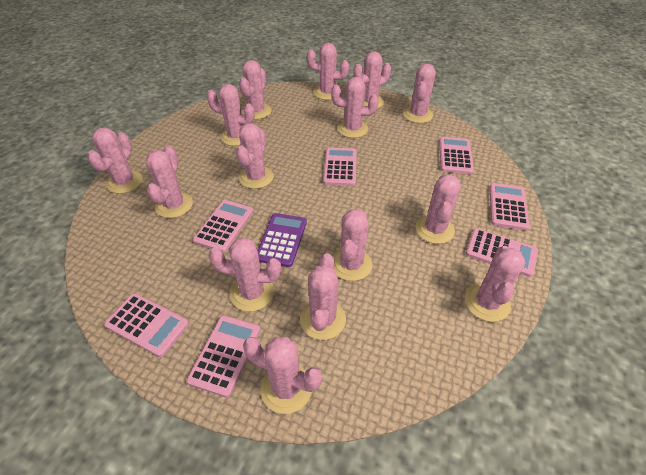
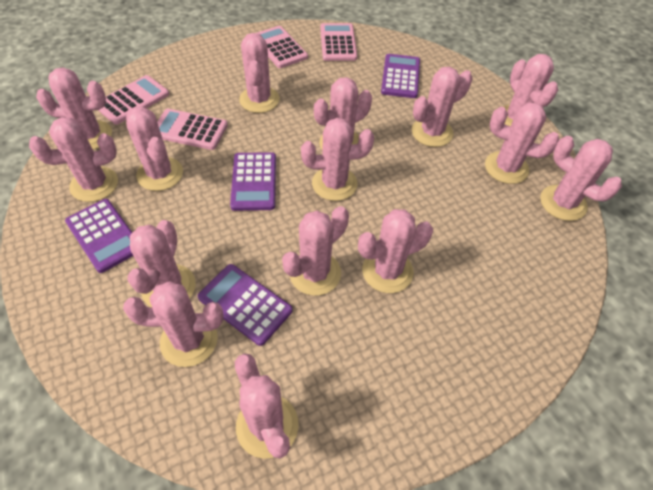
pink calculator: 7 -> 4
purple calculator: 1 -> 4

